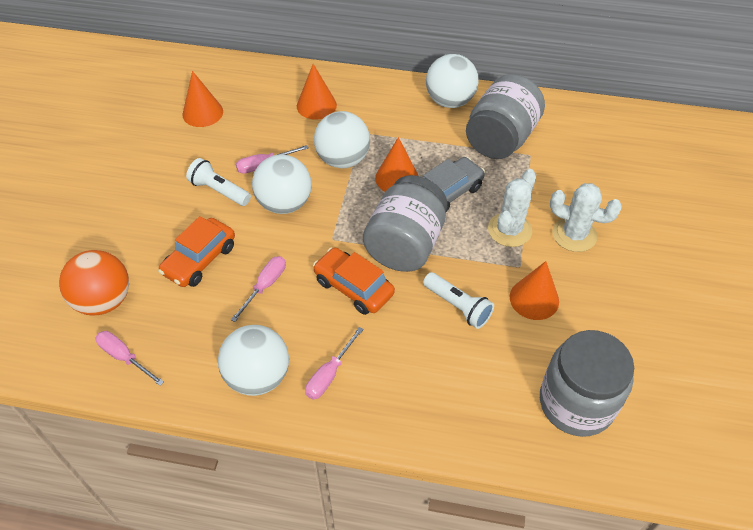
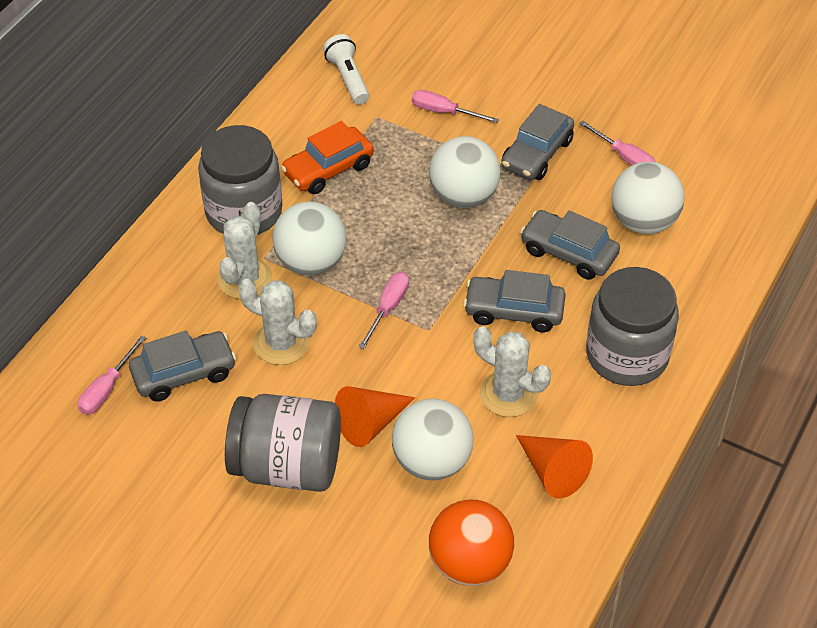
grey car: 1 -> 4
orange car: 2 -> 1
orange cone: 4 -> 2
white cactus: 2 -> 3
white flashlight: 2 -> 1

